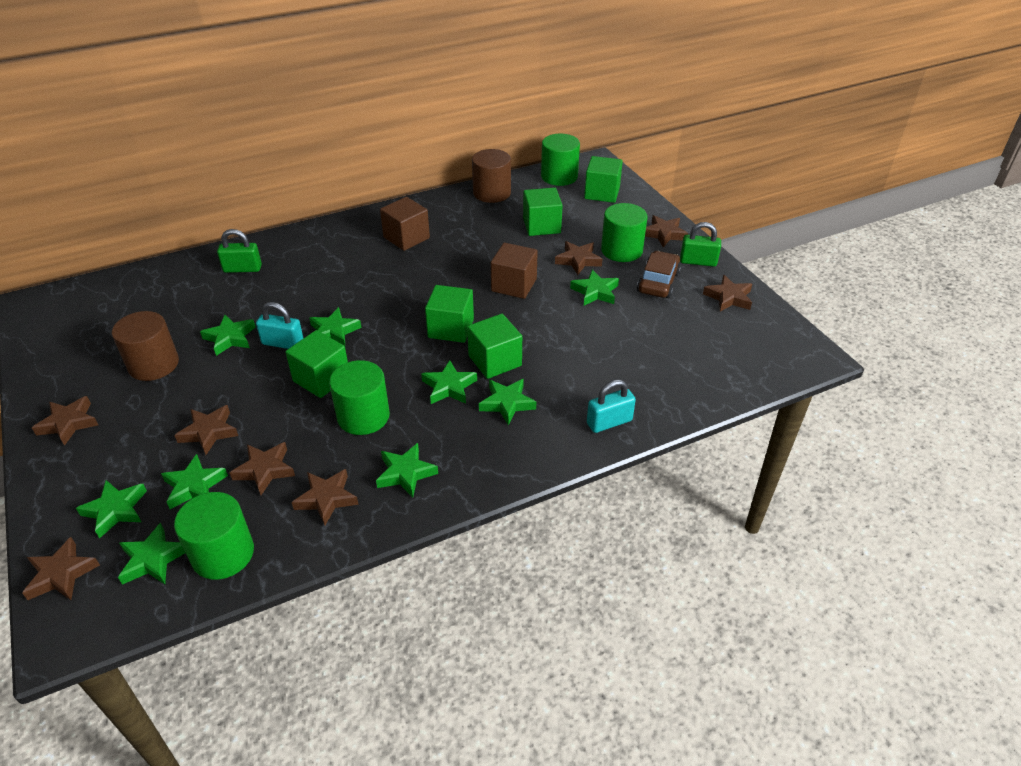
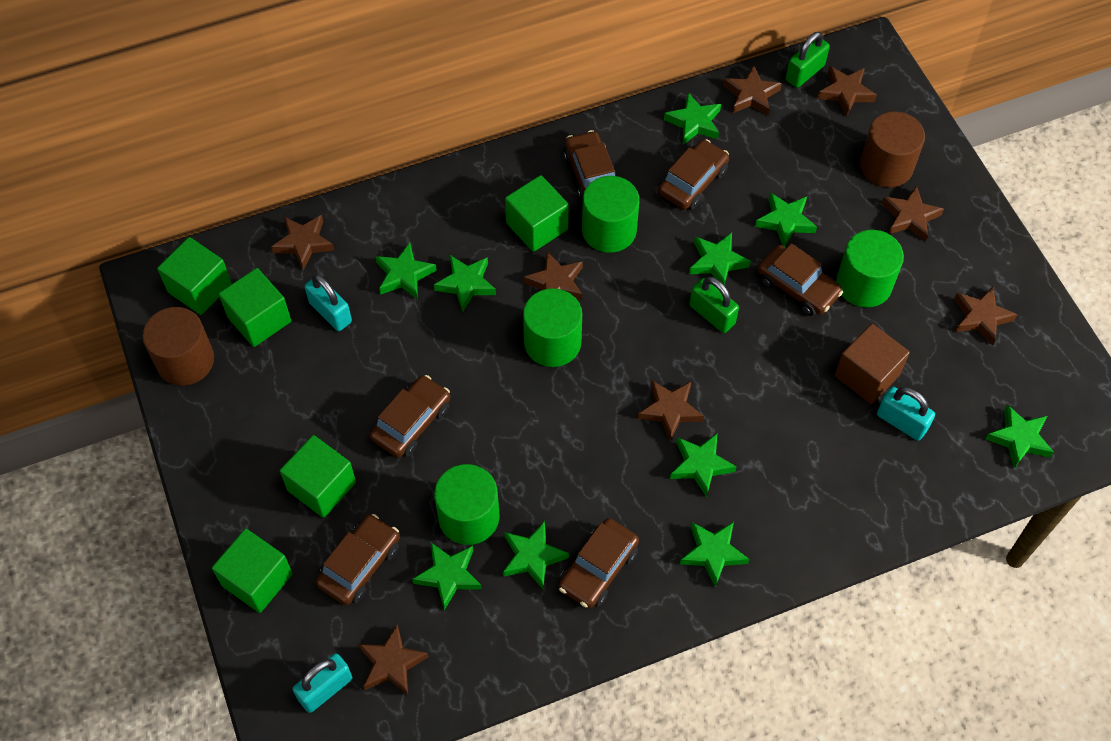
brown car: 1 -> 6
brown cube: 2 -> 1
green star: 9 -> 10
turquoise padlock: 2 -> 3

